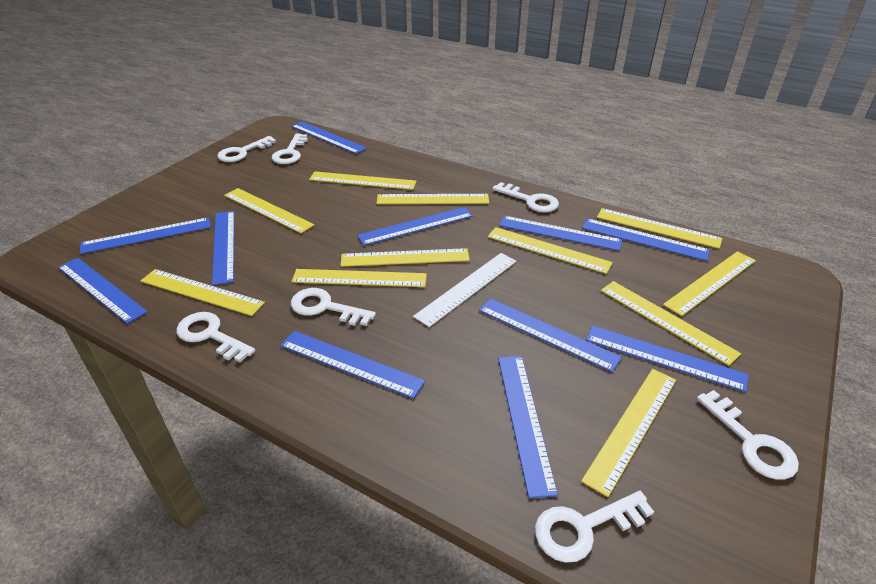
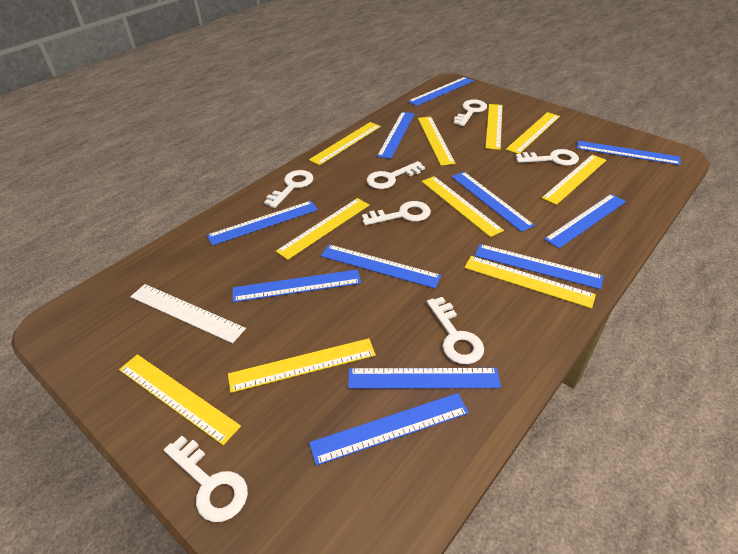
yellow ruler: 11 -> 10

